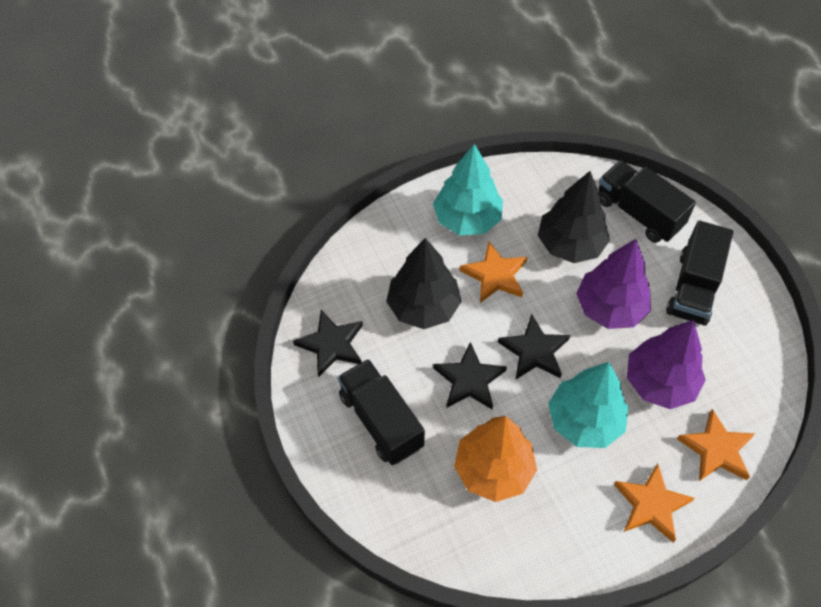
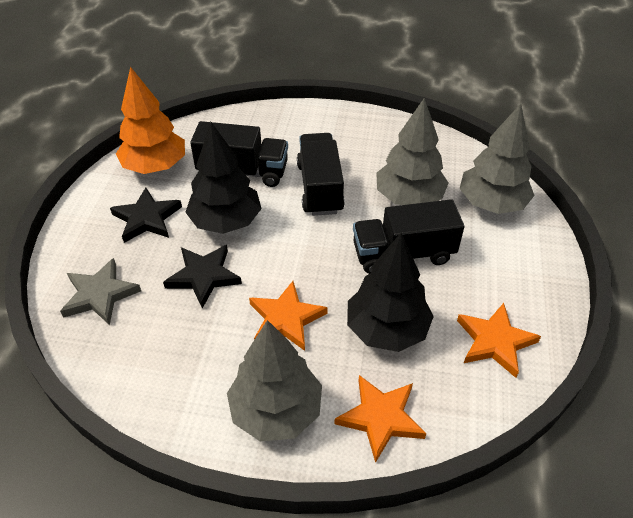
black star: 3 -> 2
grey star: 0 -> 1
grey tree: 0 -> 3
purple tree: 2 -> 0
turquoise tree: 2 -> 0

